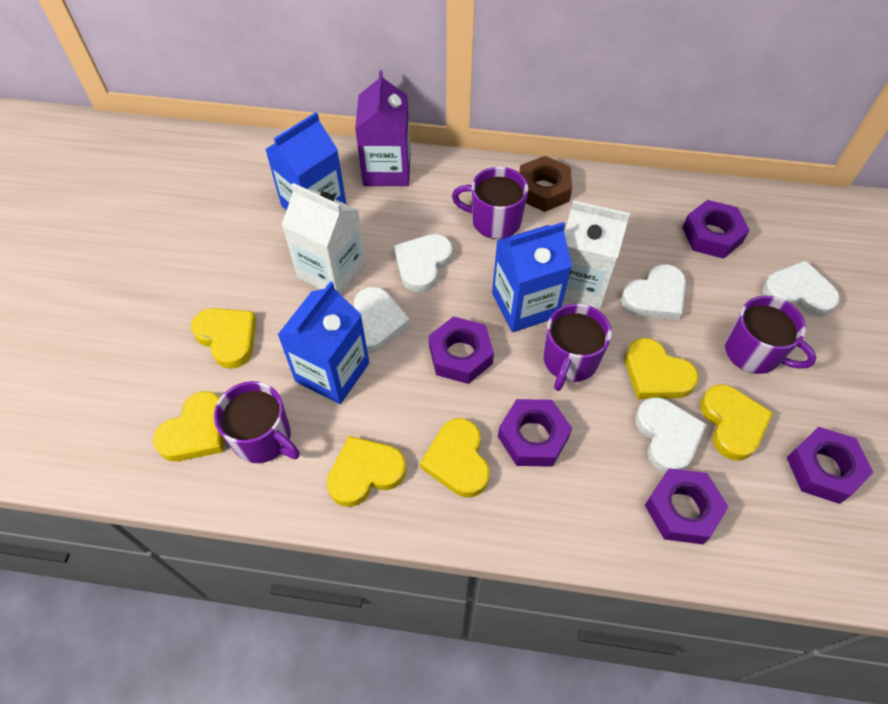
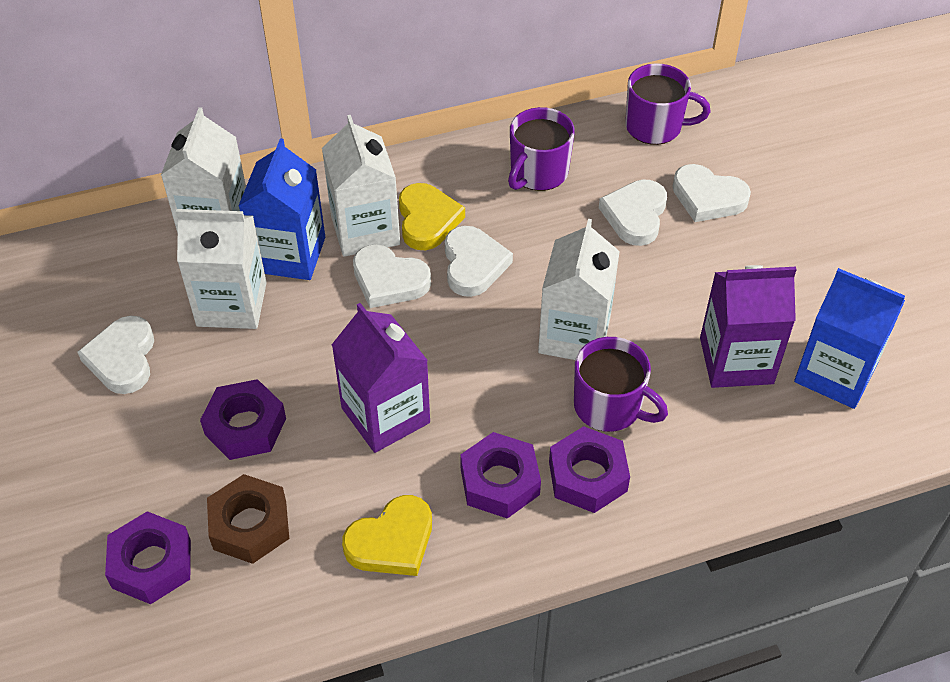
blue carton: 3 -> 2
purple carton: 1 -> 2
purple mug: 4 -> 3
purple nut: 5 -> 4
white carton: 2 -> 4
yellow heart: 6 -> 2

